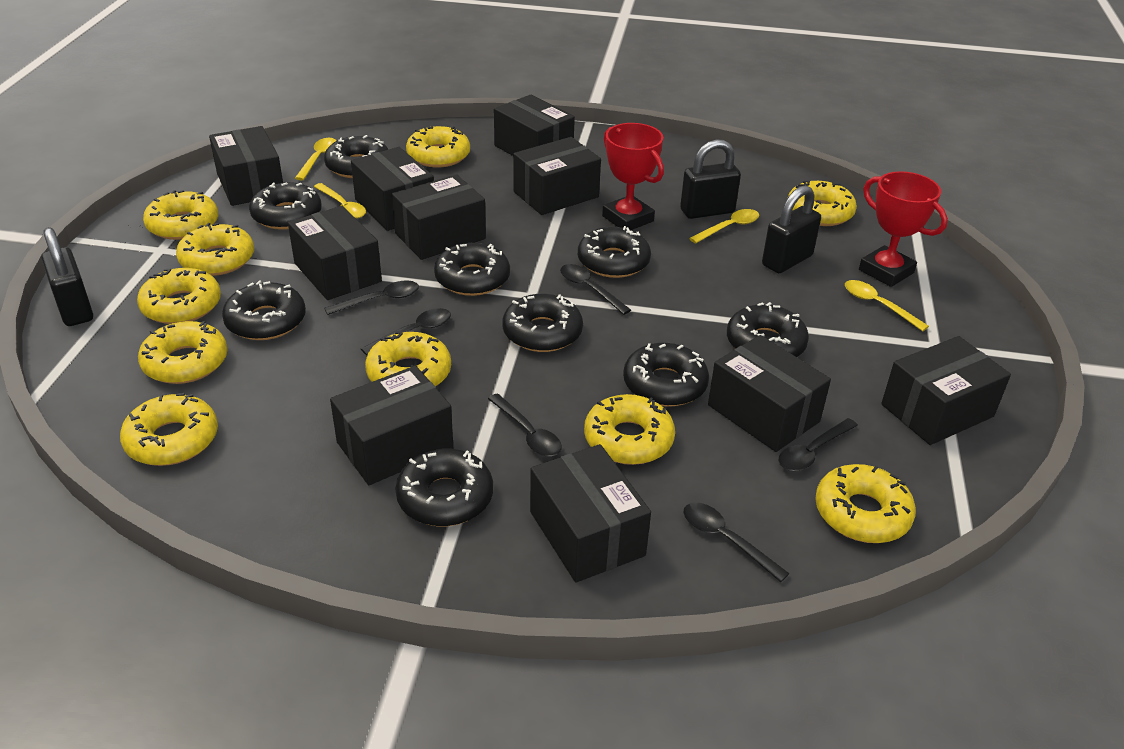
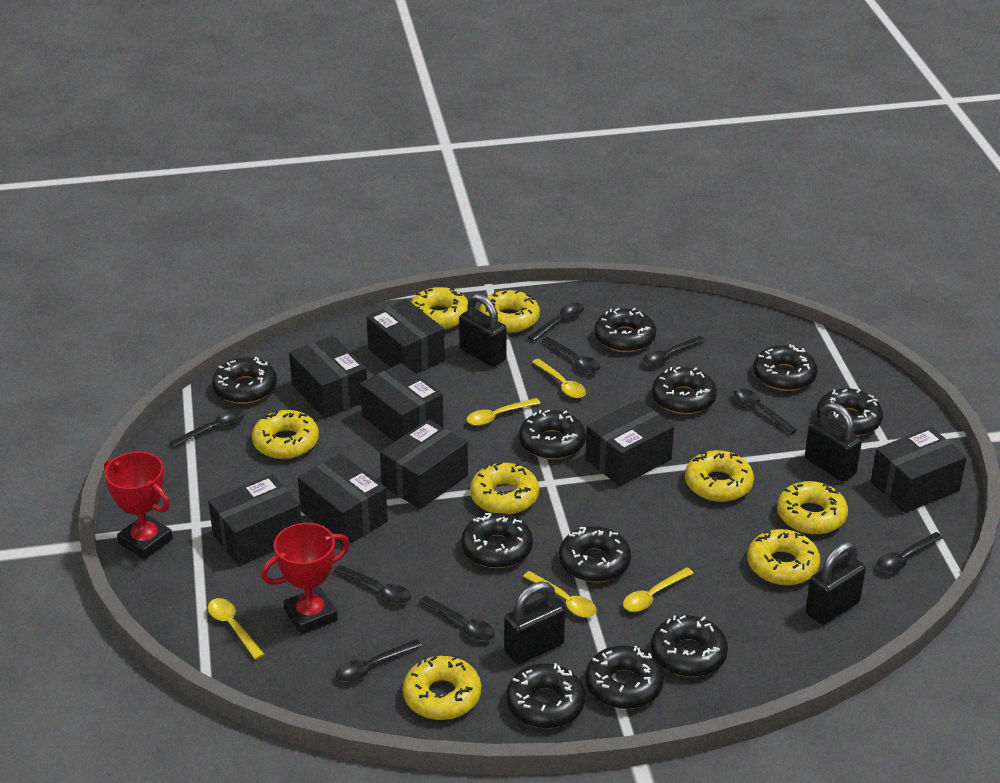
black box: 10 -> 8
black donut: 9 -> 11
black padlock: 3 -> 4
black spoon: 6 -> 9
yellow donut: 10 -> 8
yellow spoon: 4 -> 5

